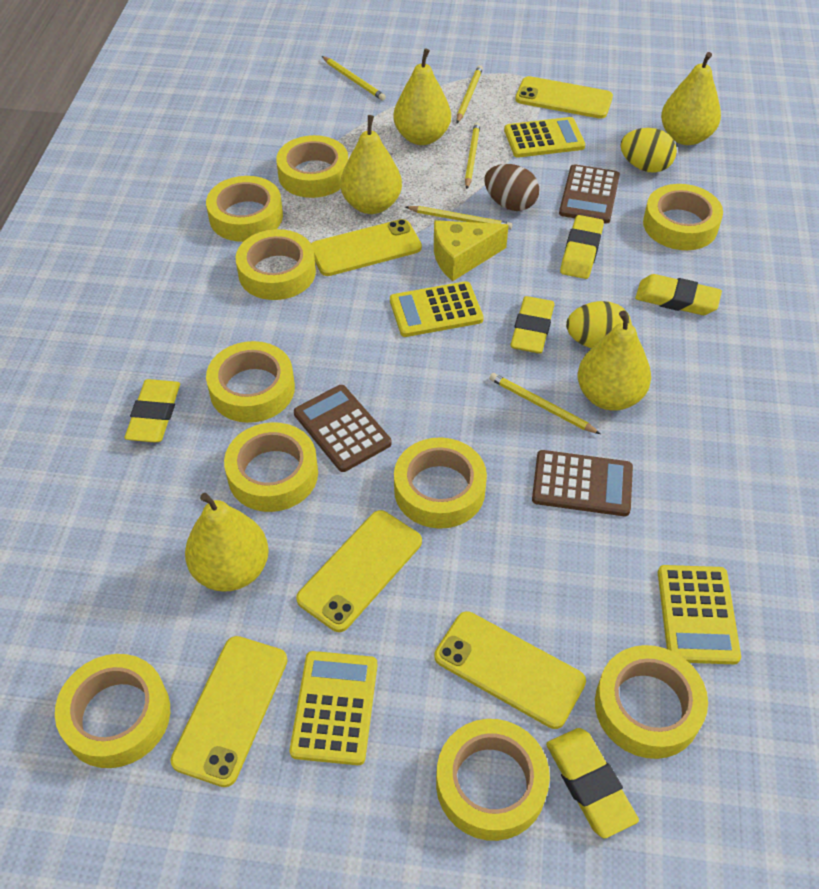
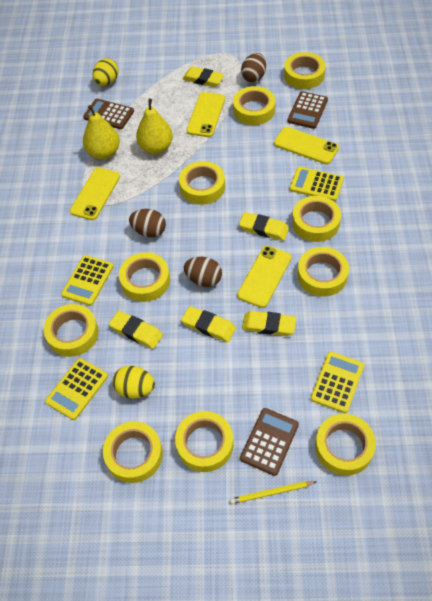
brown egg: 1 -> 3
yellow cheese: 1 -> 0
yellow pear: 5 -> 2
yellow pencil: 5 -> 1
yellow phone: 5 -> 4

